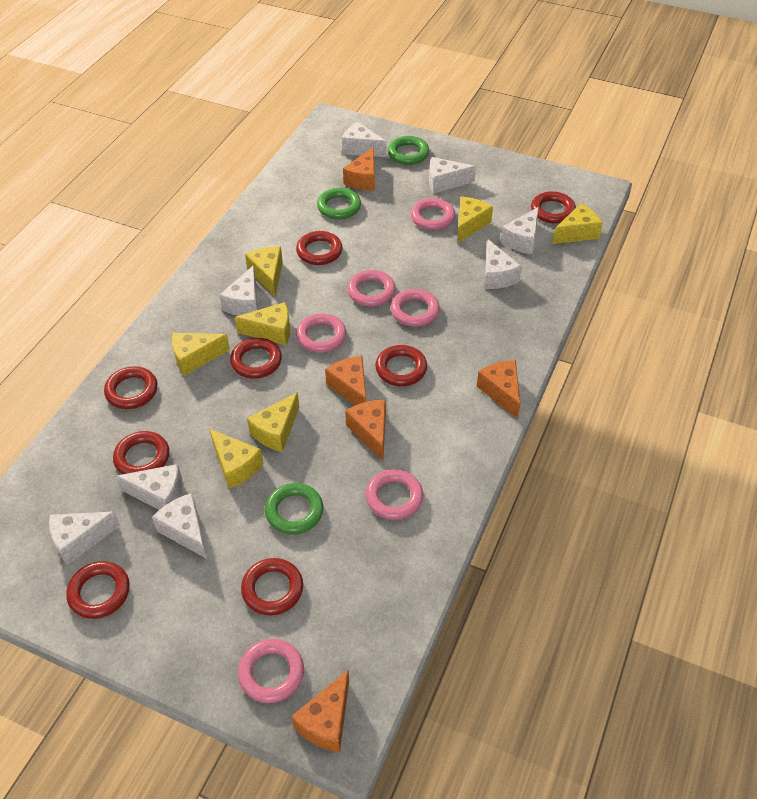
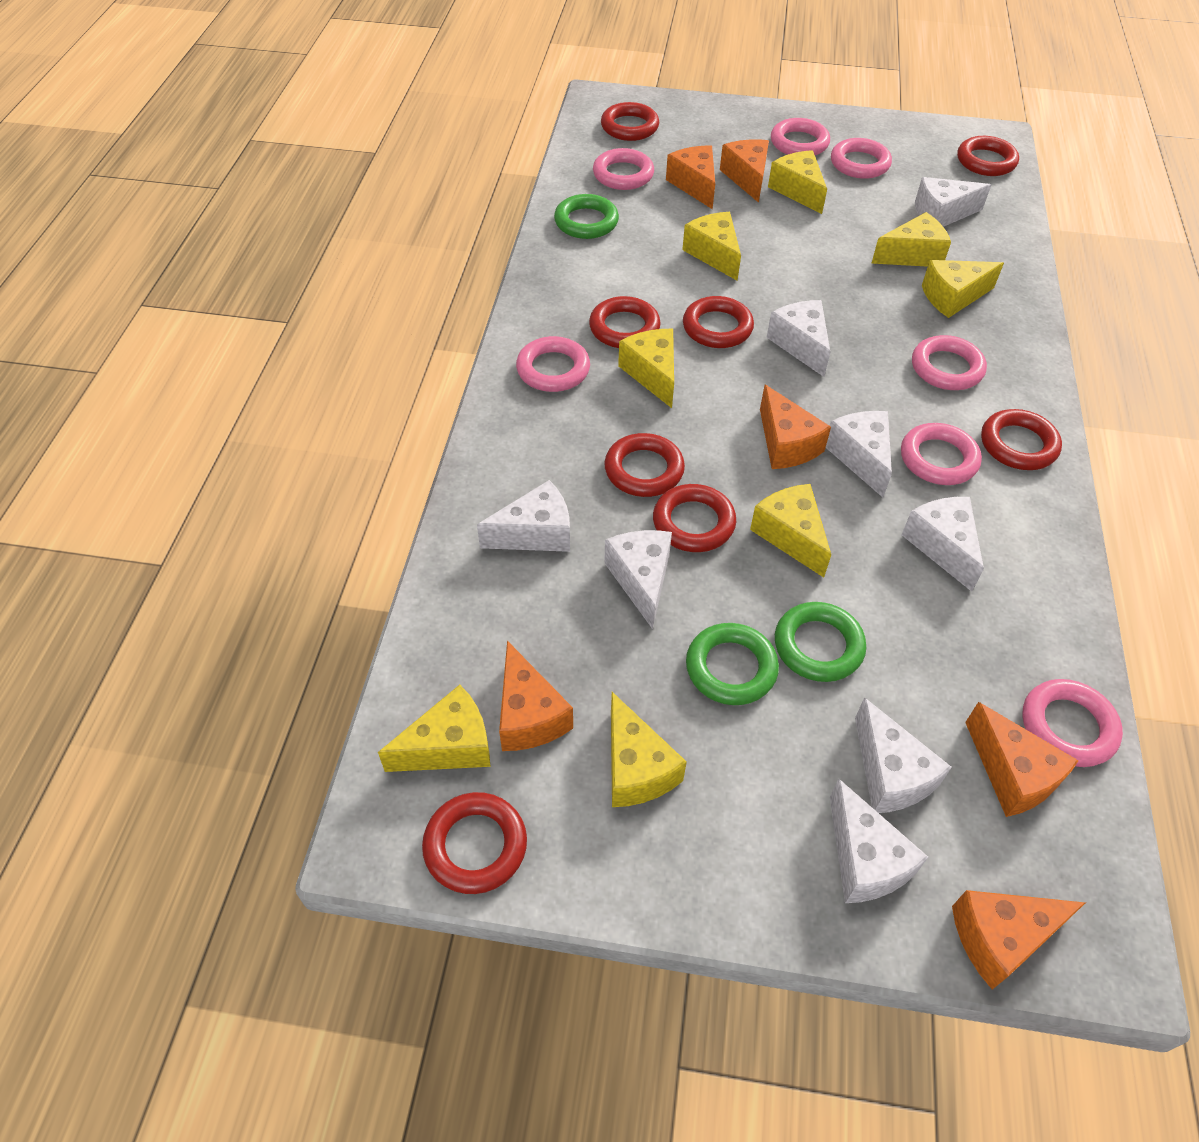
orange cheese: 5 -> 6
pink ring: 6 -> 7
yellow cheese: 7 -> 8

